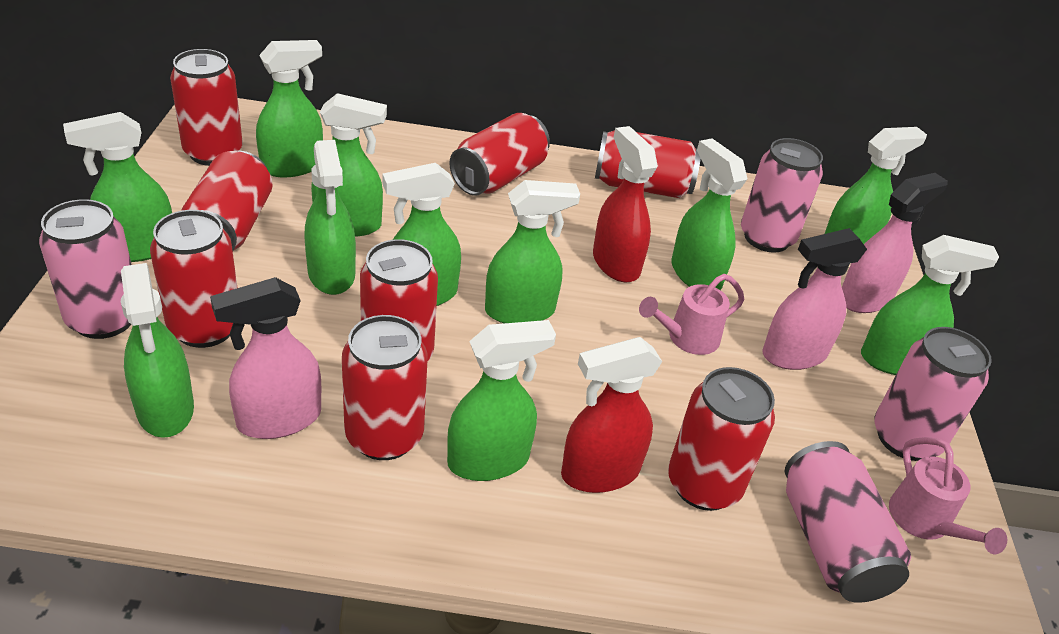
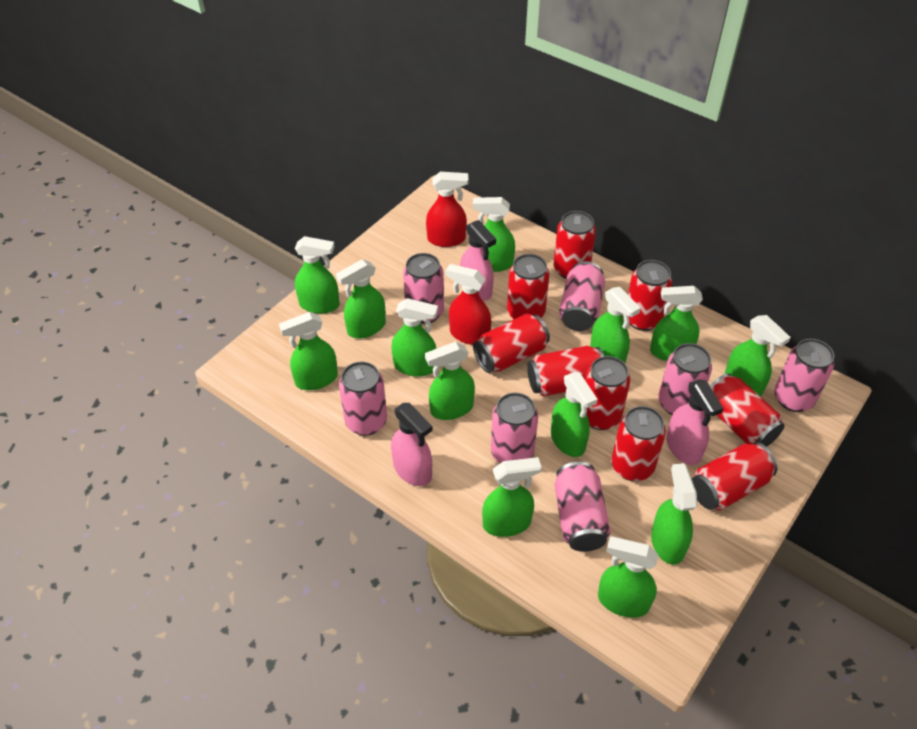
green spray bottle: 11 -> 13
pink can: 4 -> 7
pink watering can: 2 -> 0
red can: 8 -> 9

